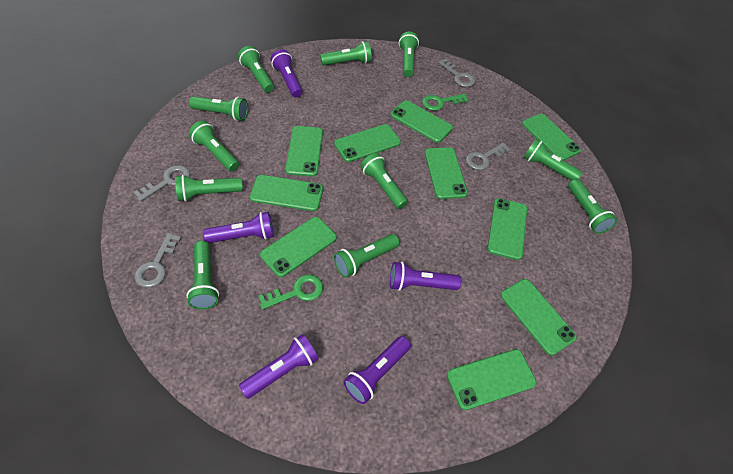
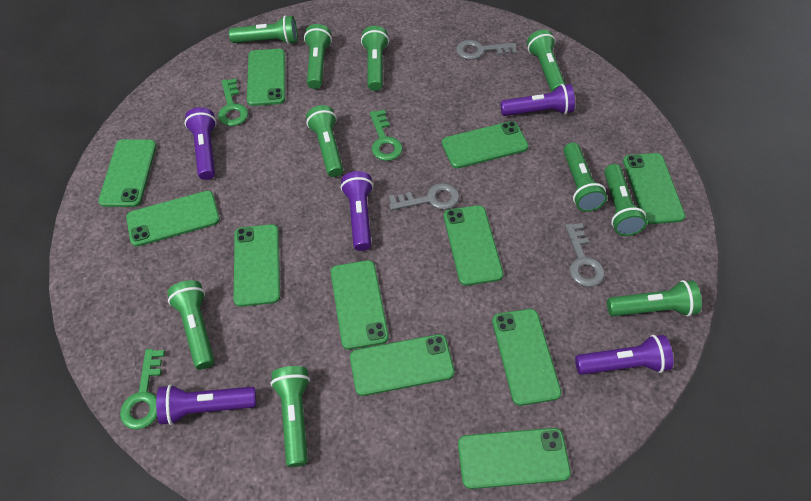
green flashlight: 11 -> 10
green key: 2 -> 3
green phone: 10 -> 11
grey key: 4 -> 3

